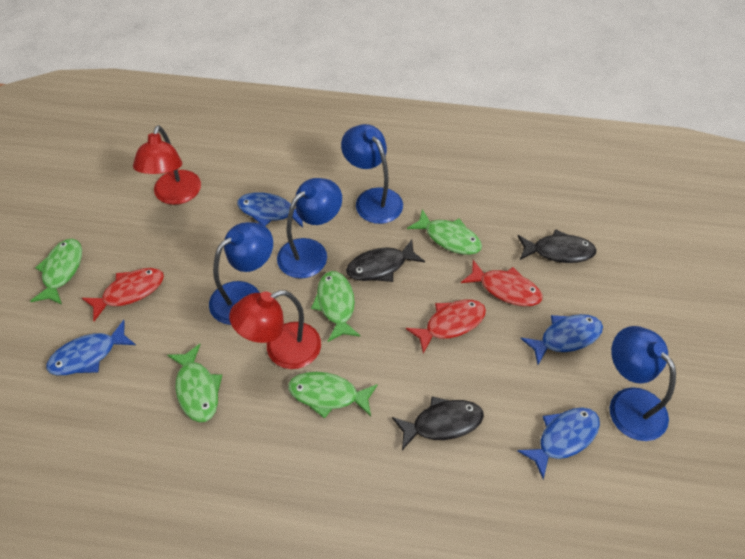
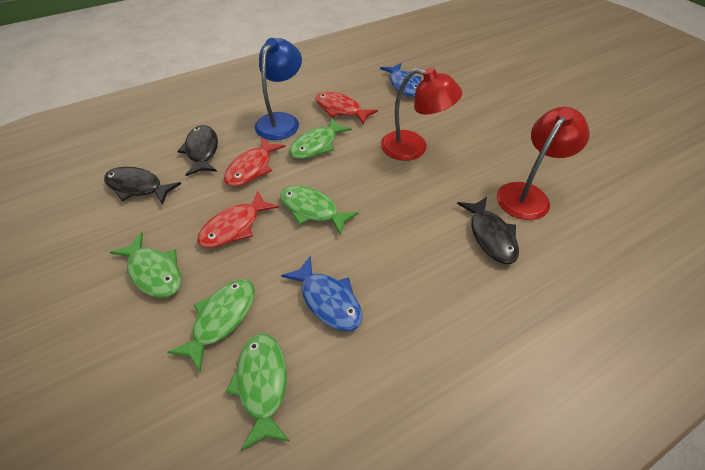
blue fish: 4 -> 2
blue lamp: 4 -> 1

